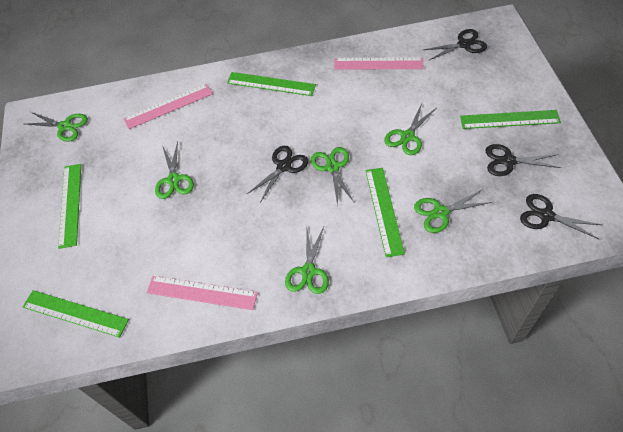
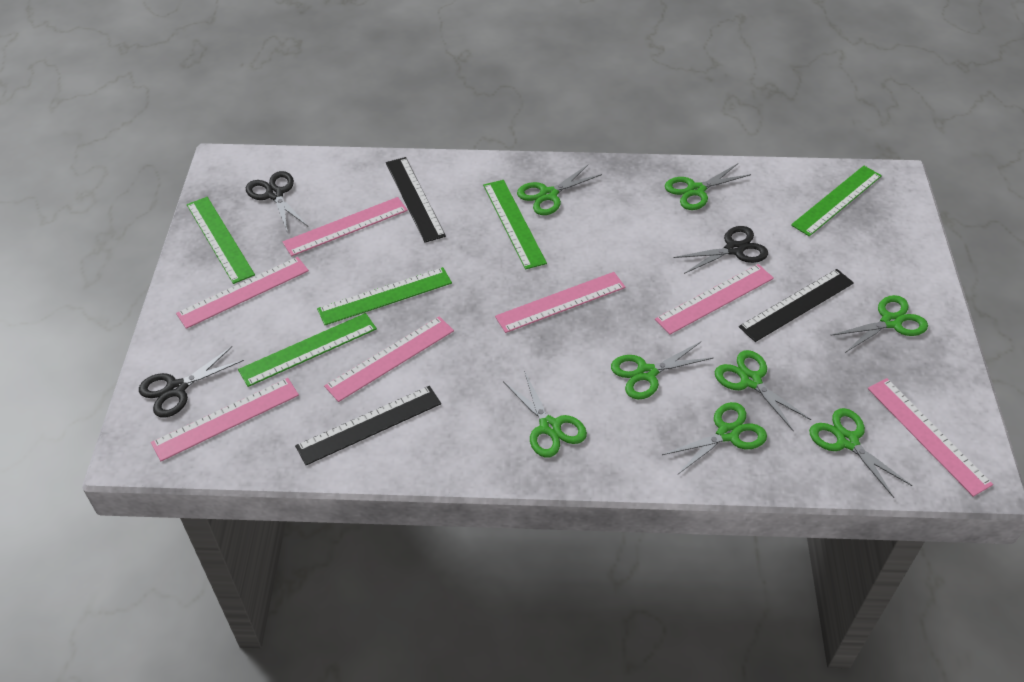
black ruler: 0 -> 3
black scissors: 4 -> 3
green scissors: 6 -> 8
pink ruler: 3 -> 7

